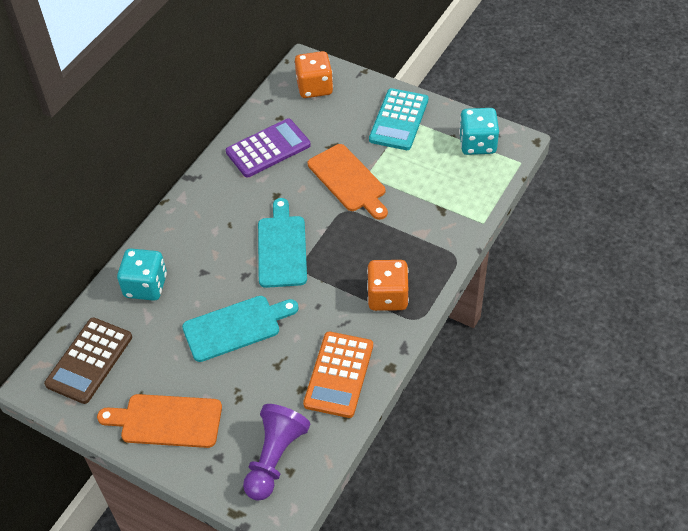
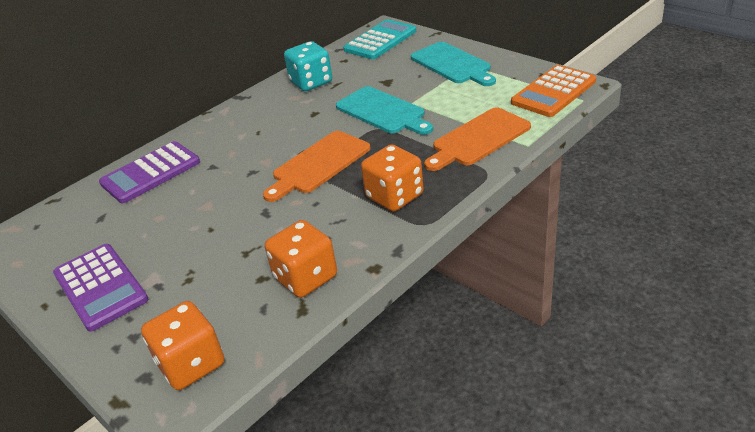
brown calculator: 1 -> 0
orange dice: 2 -> 3
purple calculator: 1 -> 2
purple pawn: 1 -> 0
turquoise dice: 2 -> 1

